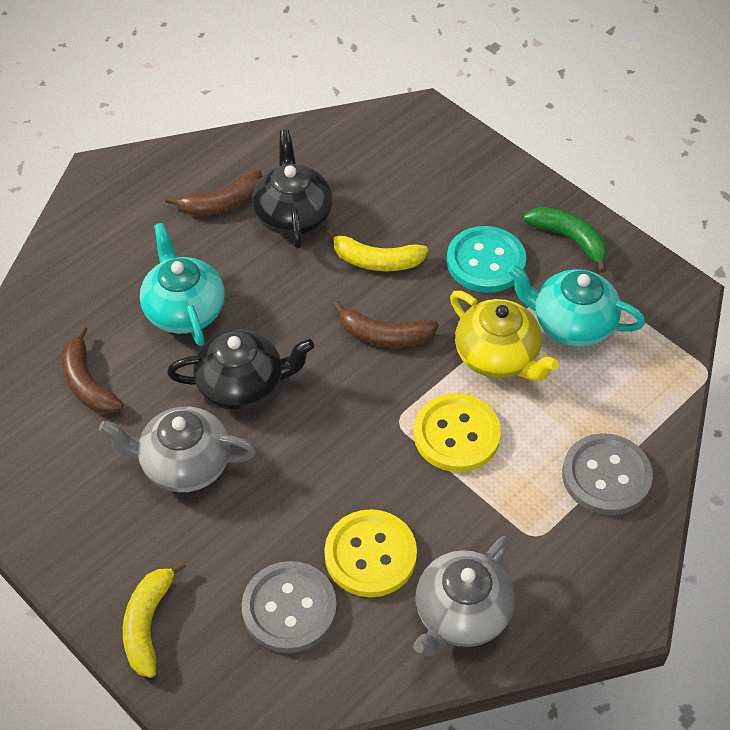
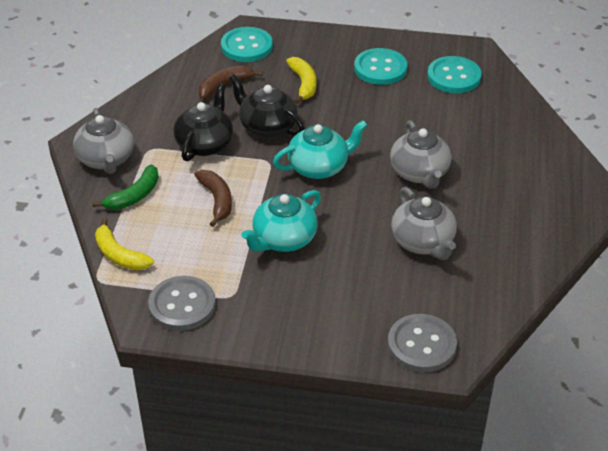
brown banana: 3 -> 2
grey teapot: 2 -> 3
turquoise button: 1 -> 3
yellow button: 2 -> 0
yellow teapot: 1 -> 0

